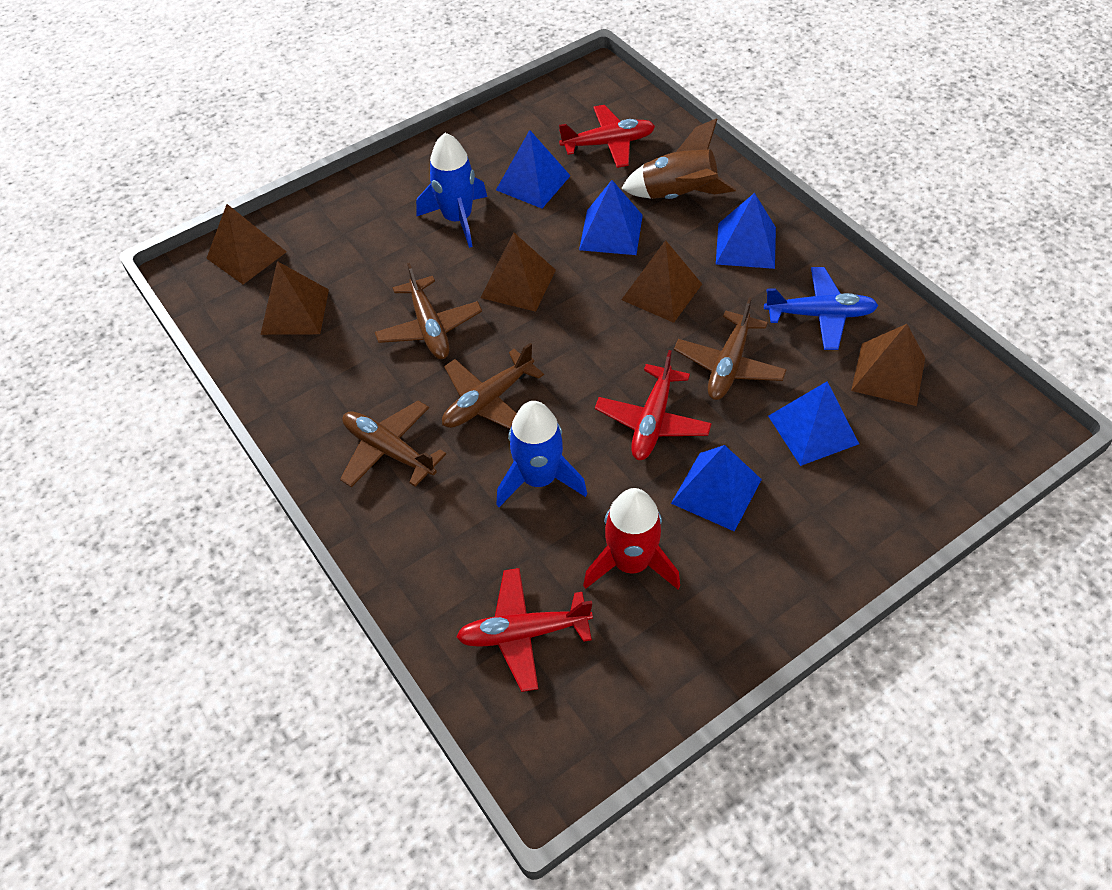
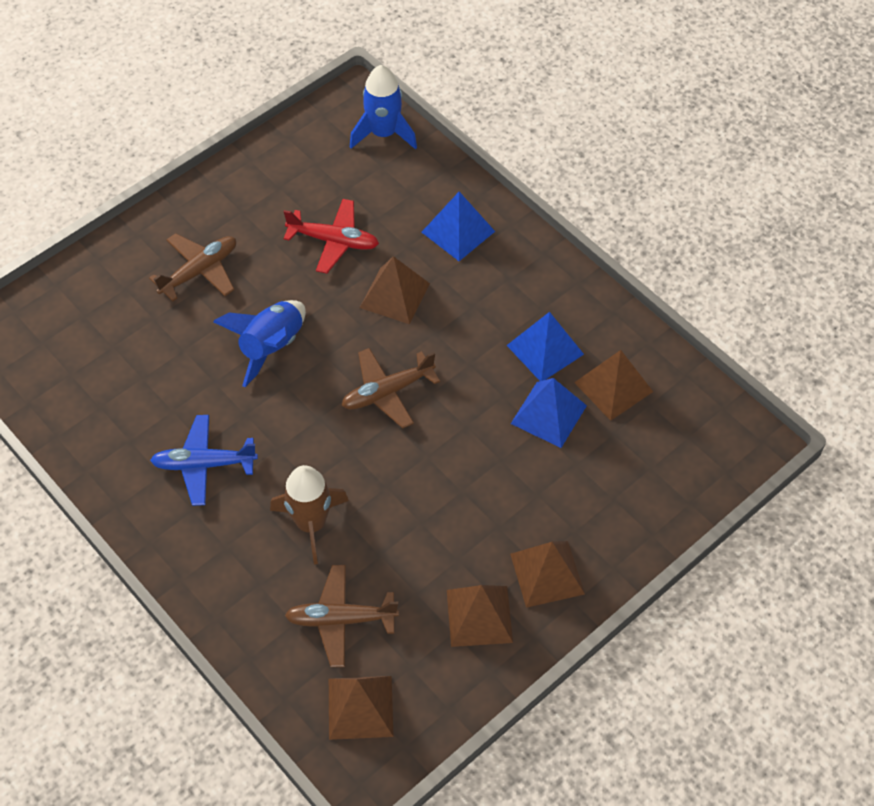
blue pyramid: 5 -> 3
brown plane: 4 -> 3
red plane: 3 -> 1
red rocket: 1 -> 0

